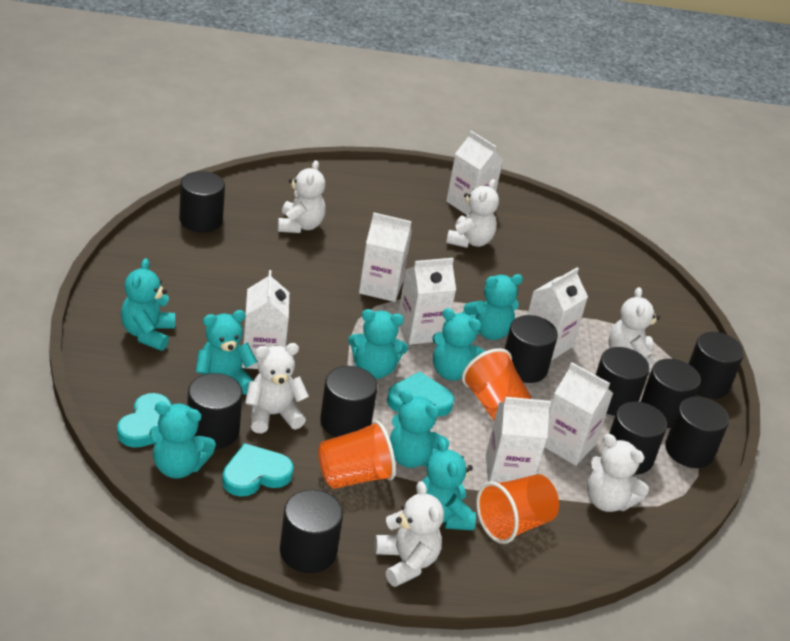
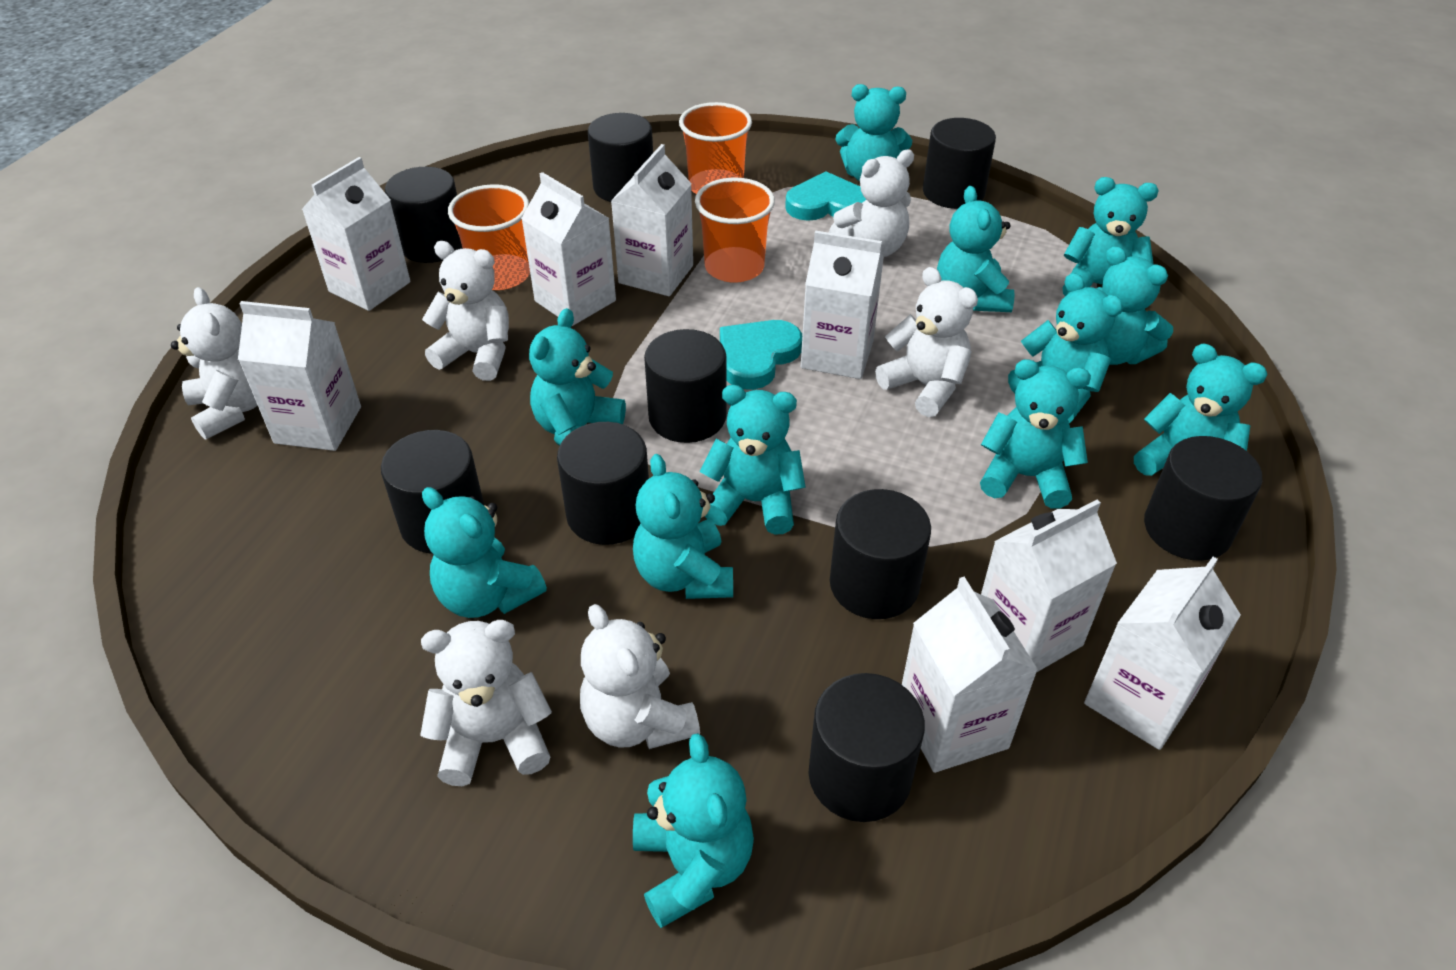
black cylinder: 10 -> 9
turquoise heart: 3 -> 2
turquoise teddy bear: 8 -> 12
white carton: 7 -> 8

